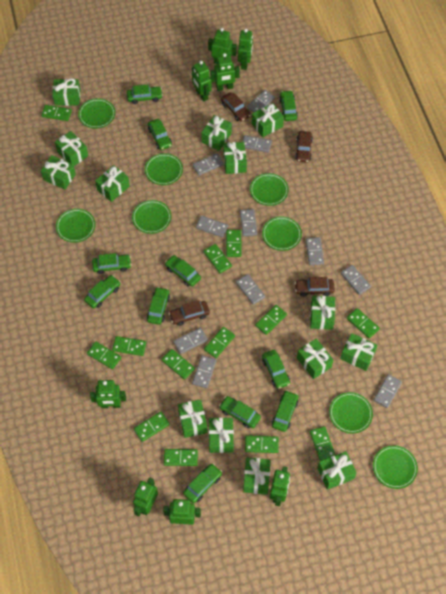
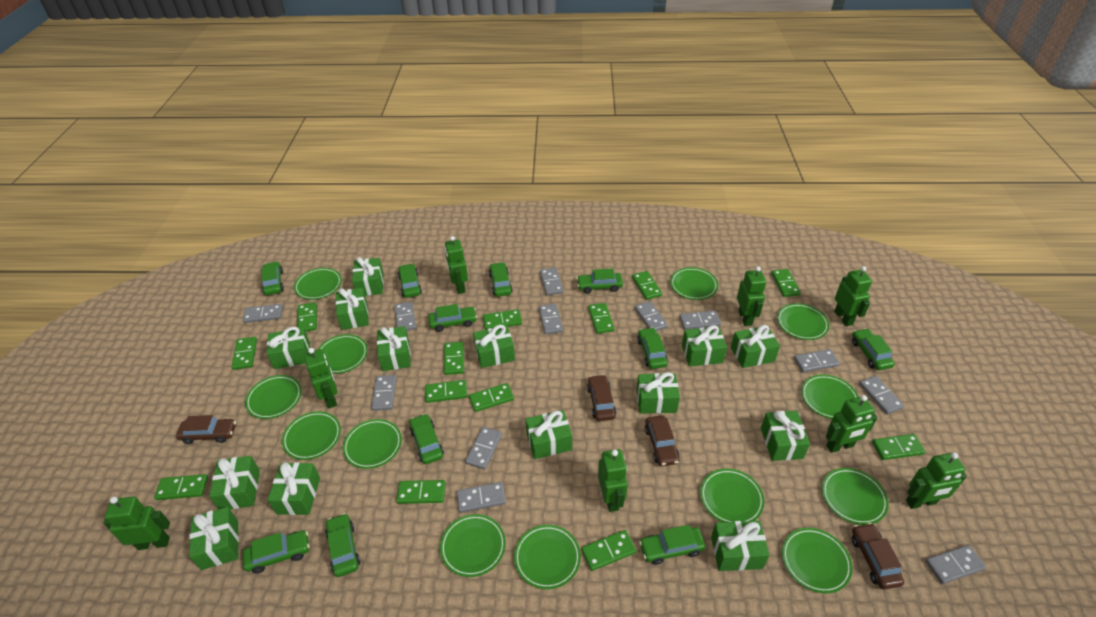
green plate: 8 -> 13
grey domino: 11 -> 12

